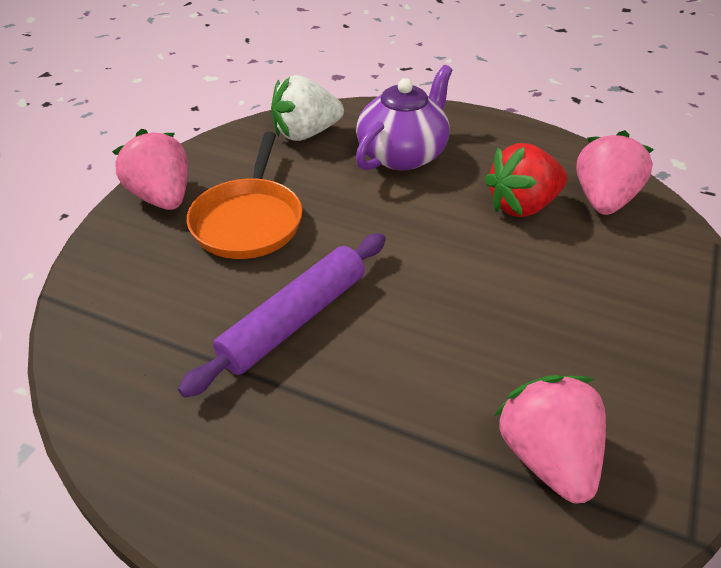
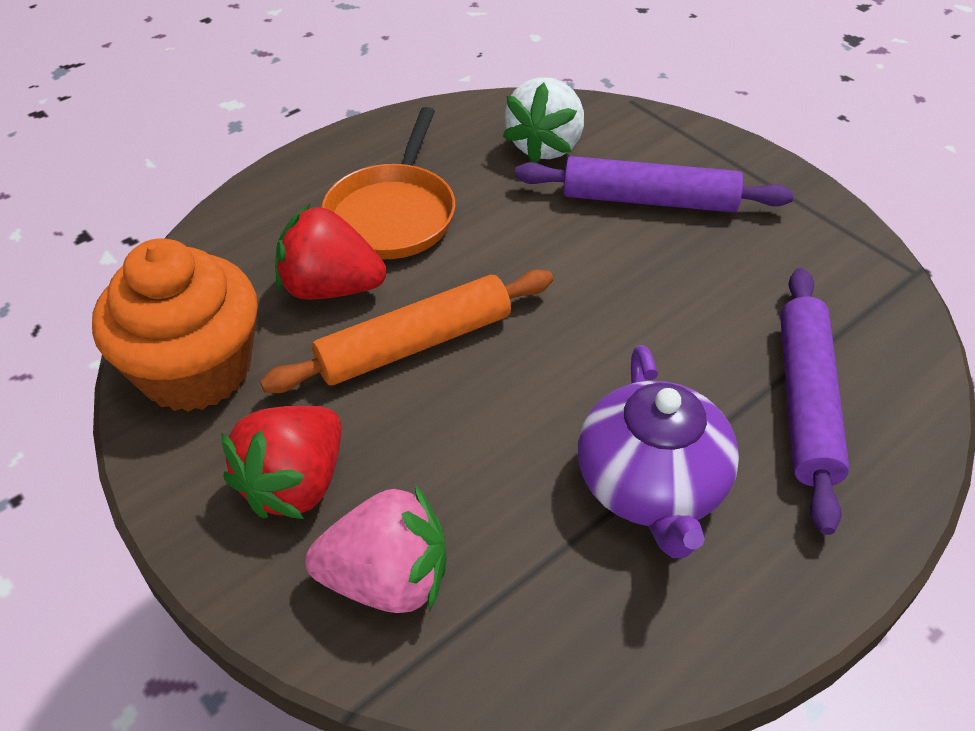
orange cupcake: 0 -> 1
orange rolling pin: 0 -> 1
pink strawberry: 3 -> 1
purple rolling pin: 1 -> 2
red strawberry: 1 -> 2

